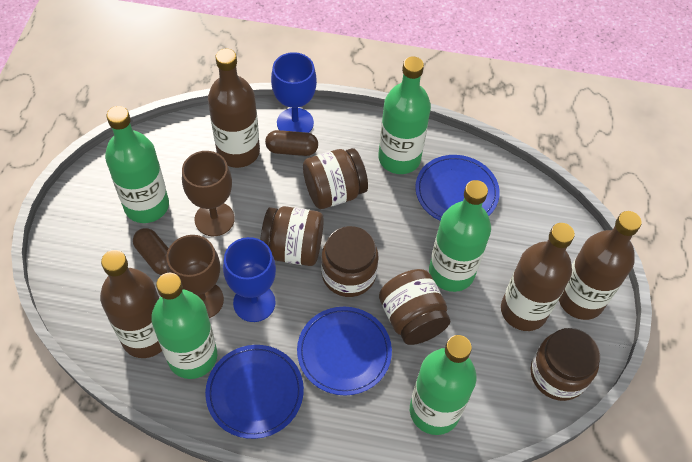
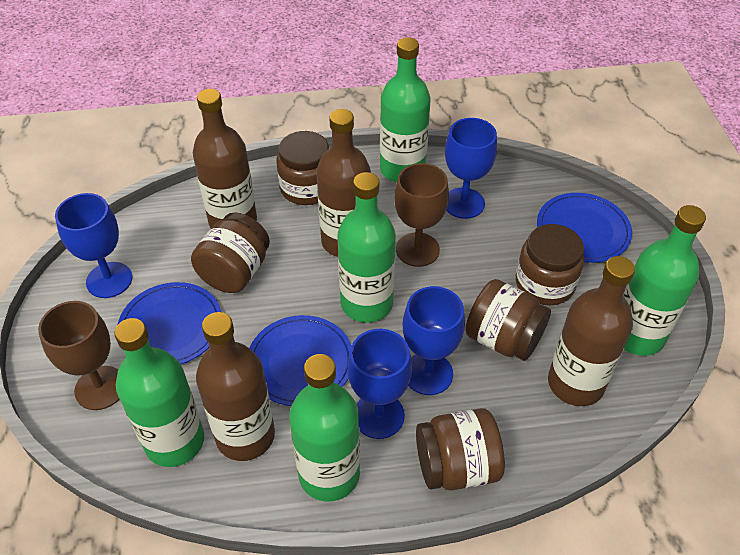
blue goblet: 2 -> 4
brown capsule: 2 -> 0

